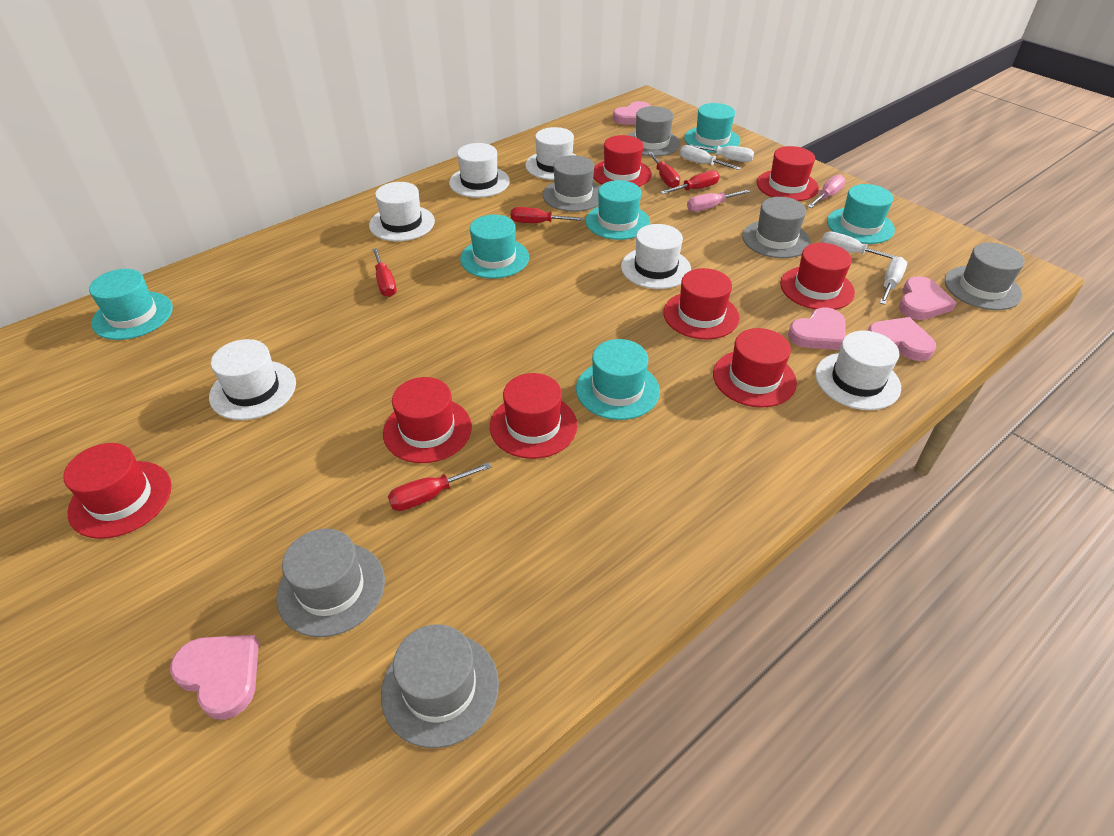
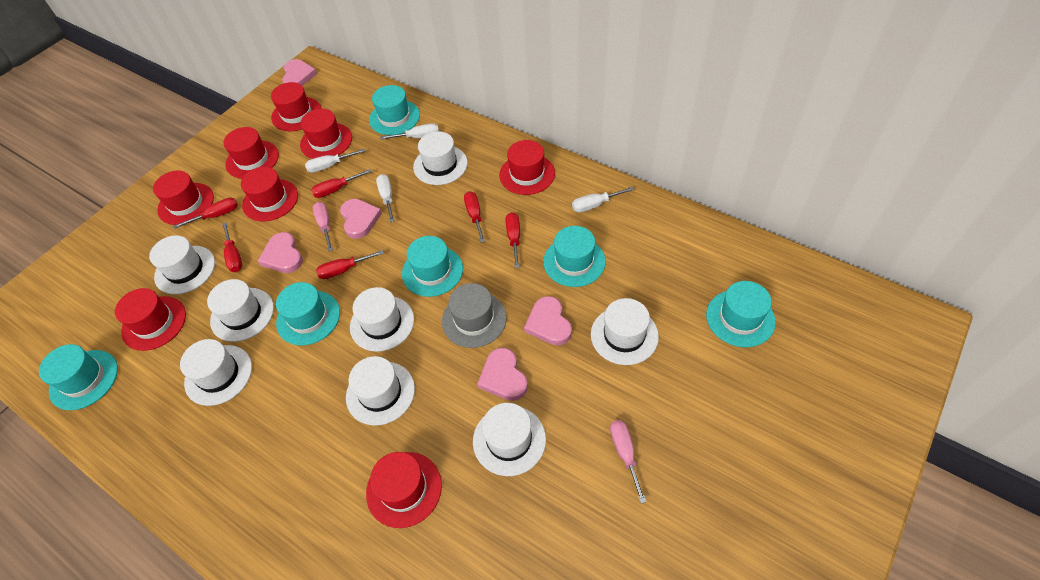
grey hat: 6 -> 1
red screwdriver: 5 -> 6
white hat: 6 -> 8

